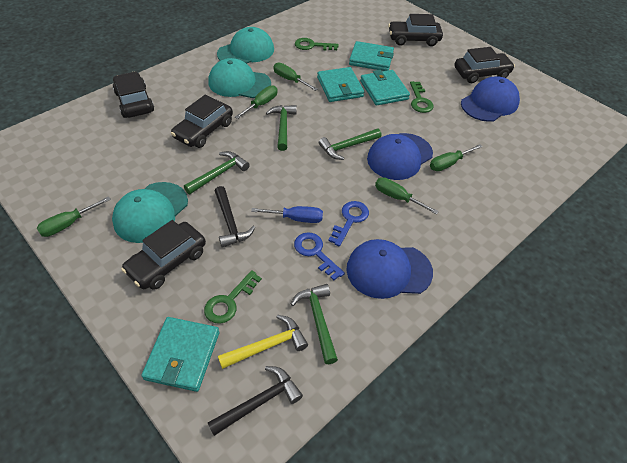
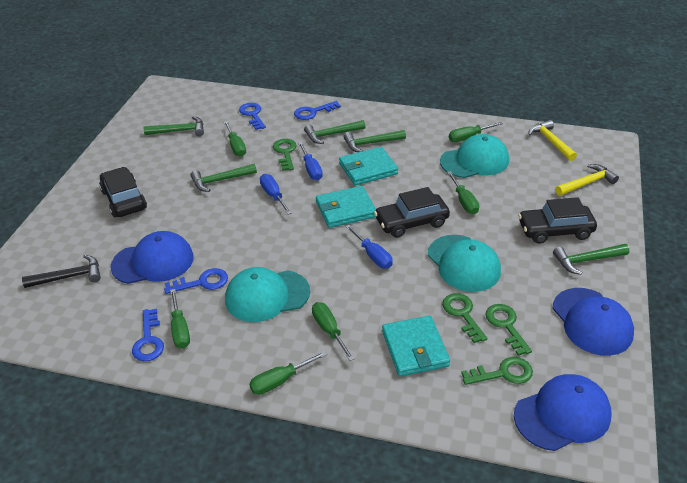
black car: 5 -> 3
black hammer: 2 -> 1
blue key: 2 -> 4
blue screwdriver: 1 -> 3
green hammer: 4 -> 5
green key: 3 -> 4
green screwdriver: 5 -> 6
turquoise wallet: 4 -> 3
yellow hammer: 1 -> 2

